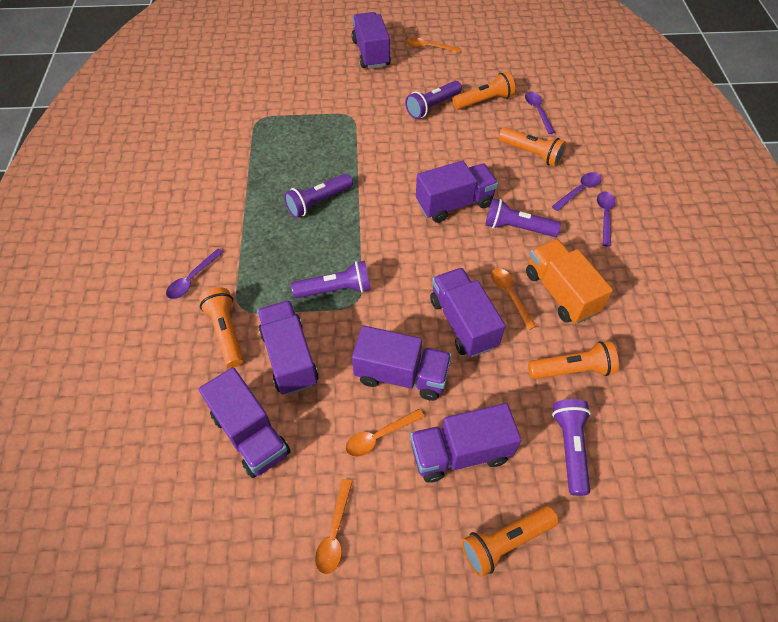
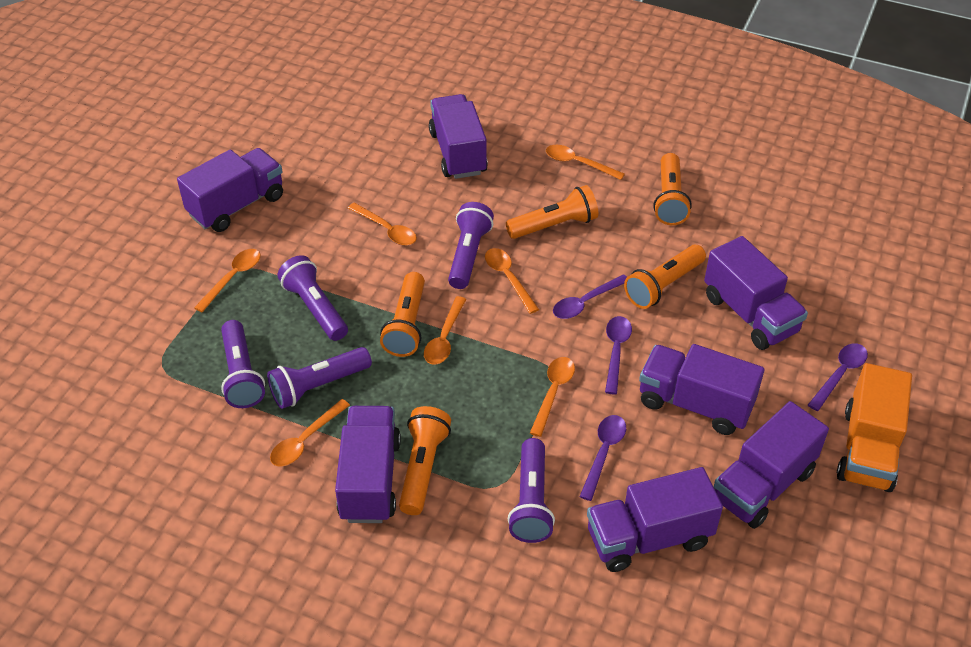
orange spoon: 4 -> 7

